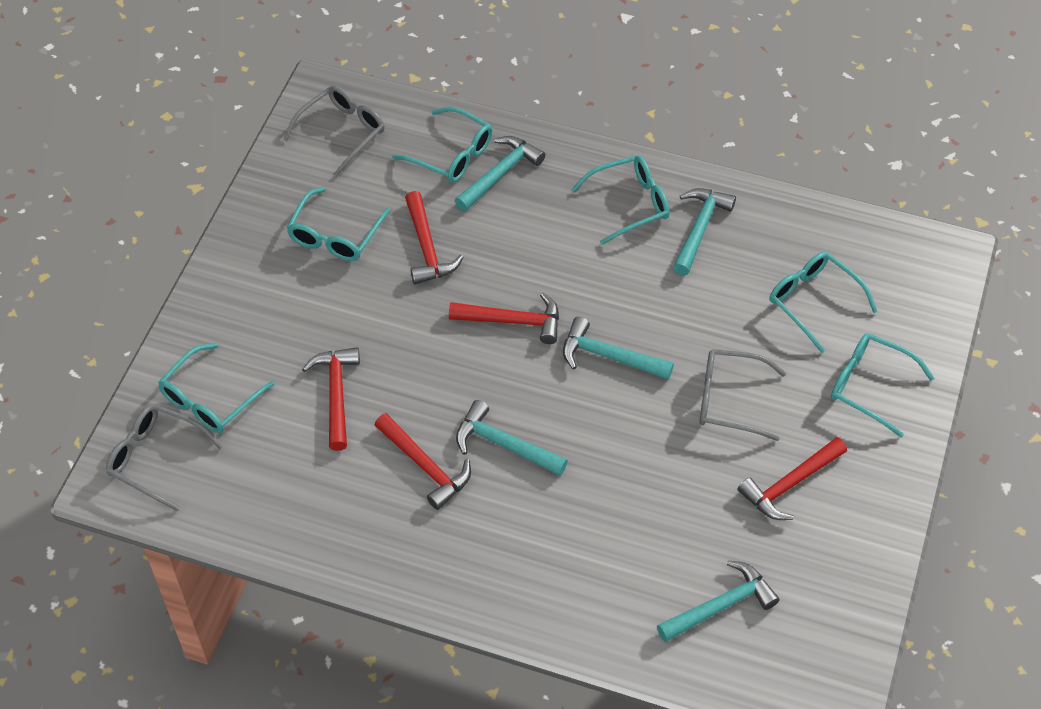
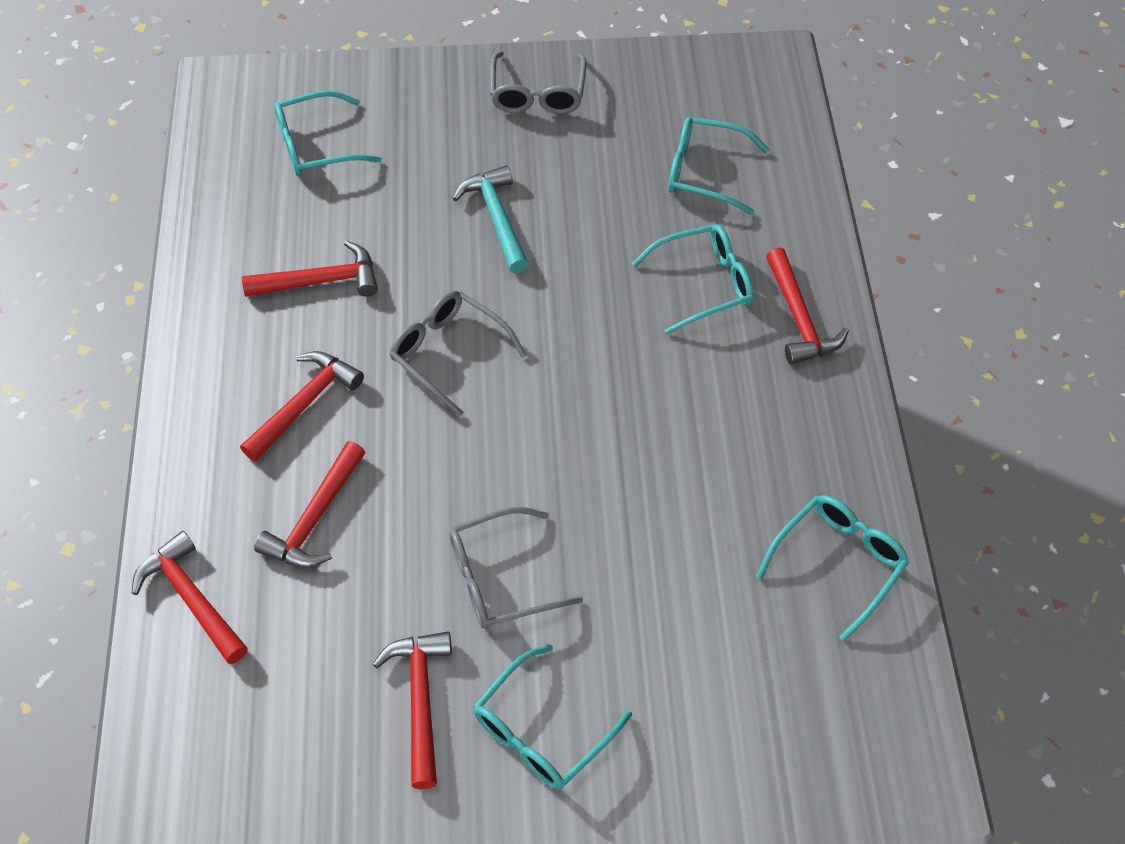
red hammer: 5 -> 6
turquoise glasses: 6 -> 5
turquoise hammer: 5 -> 1

